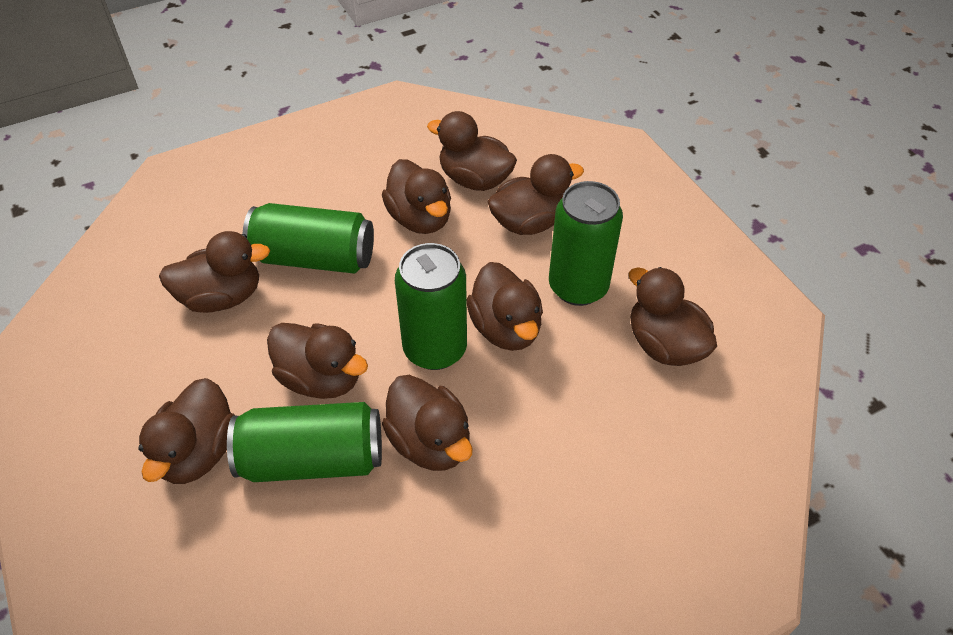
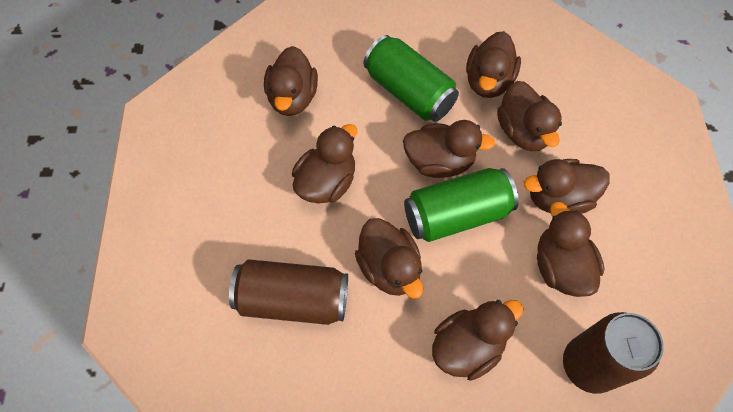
brown can: 0 -> 2
green can: 4 -> 2

